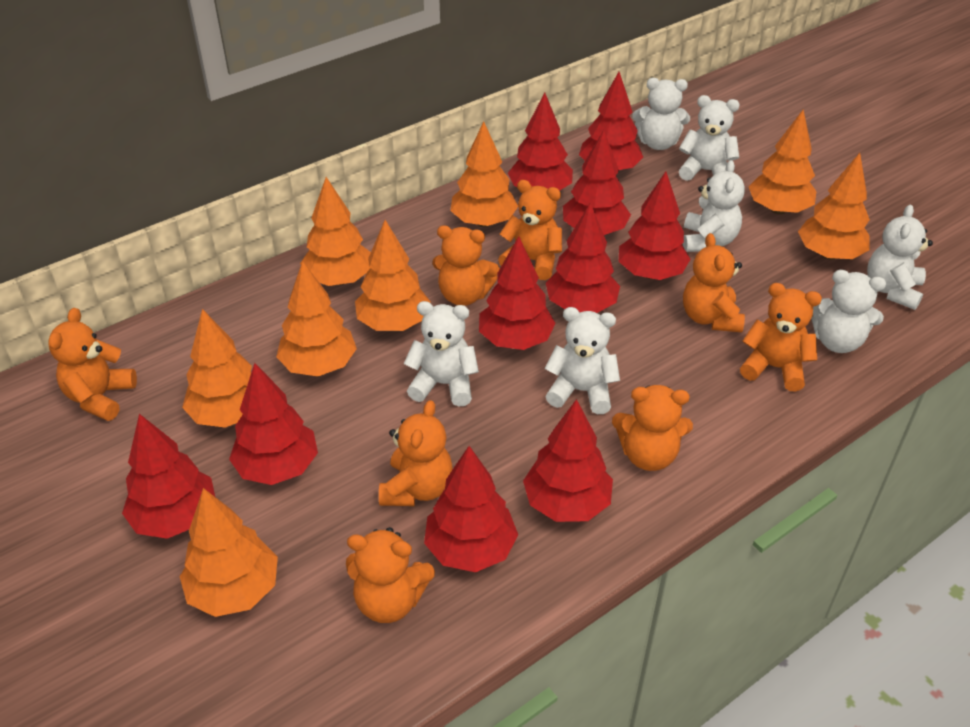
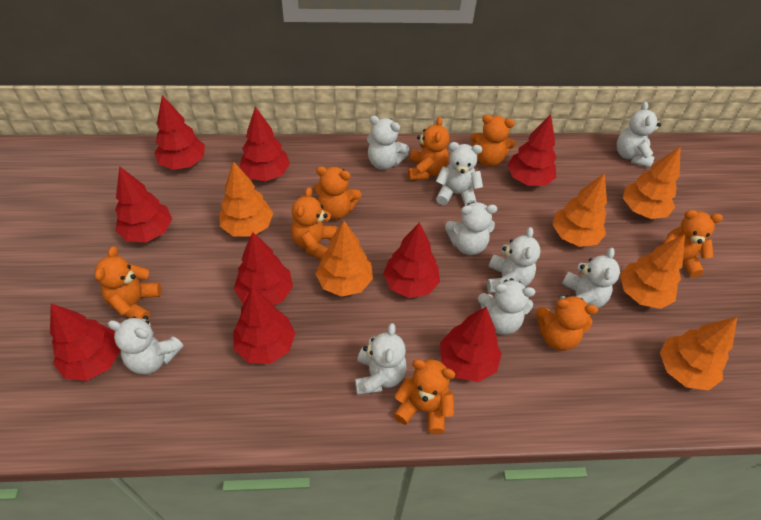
orange tree: 8 -> 6
red tree: 10 -> 9
white teddy bear: 7 -> 9

